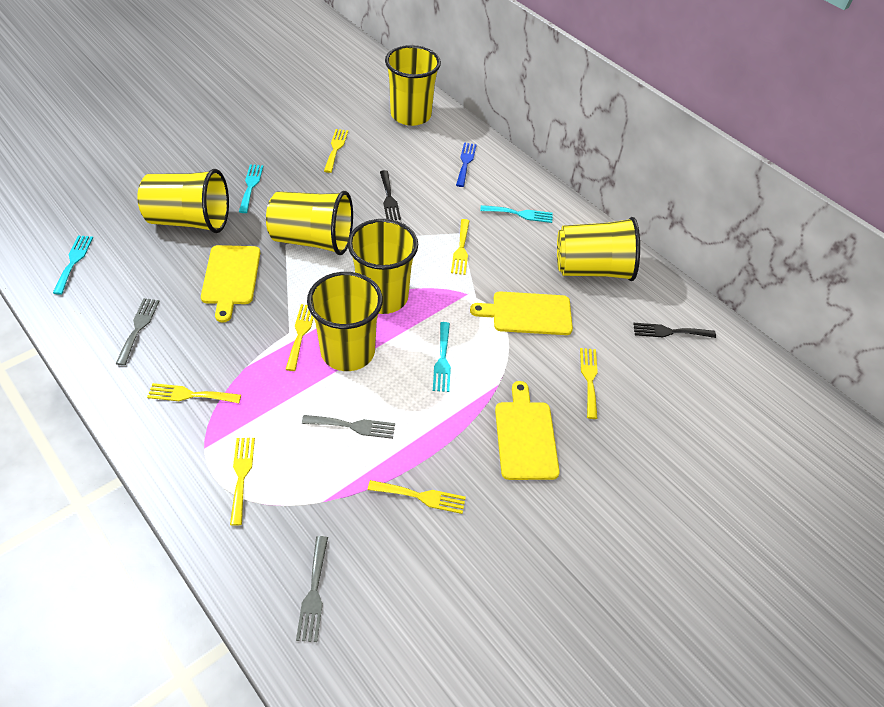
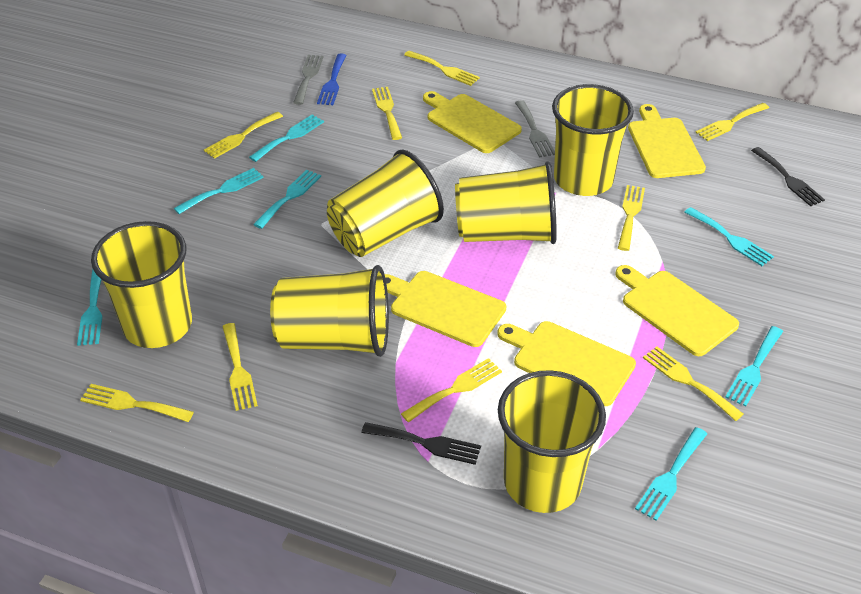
grey fork: 3 -> 2
turquoise fork: 4 -> 7
yellow cutting board: 3 -> 5
yellow fork: 7 -> 9

